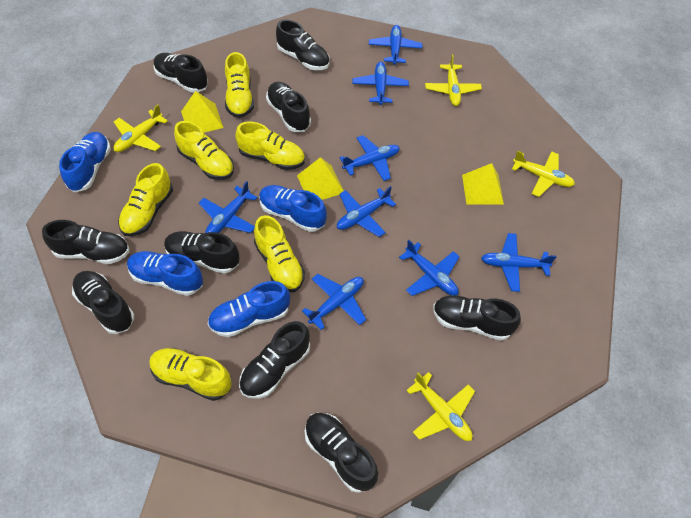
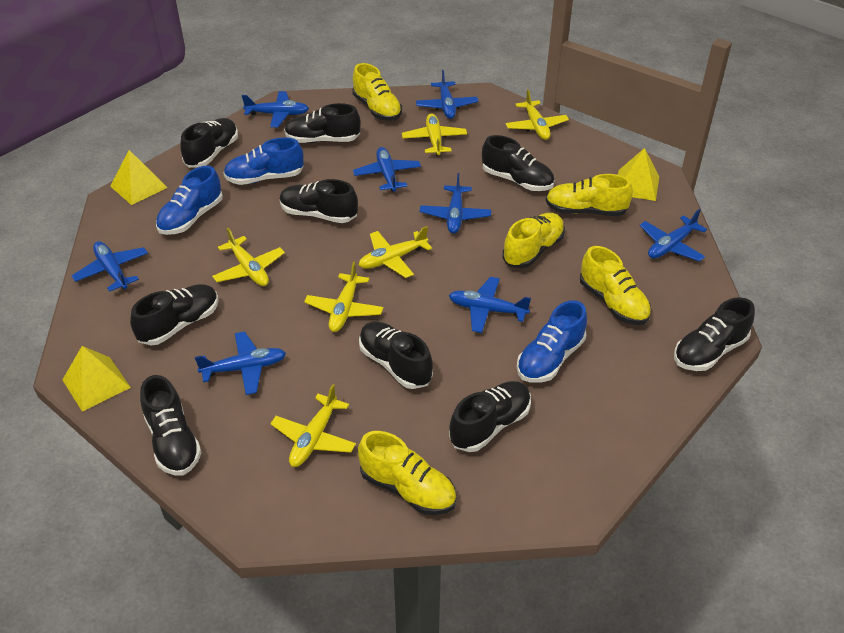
blue shoe: 4 -> 3
yellow plane: 4 -> 6
yellow shoe: 6 -> 5

